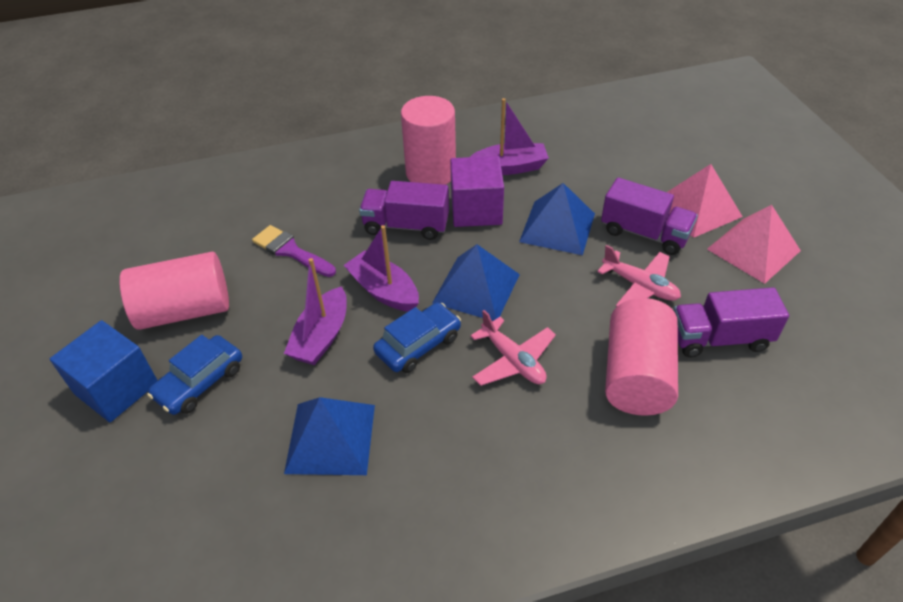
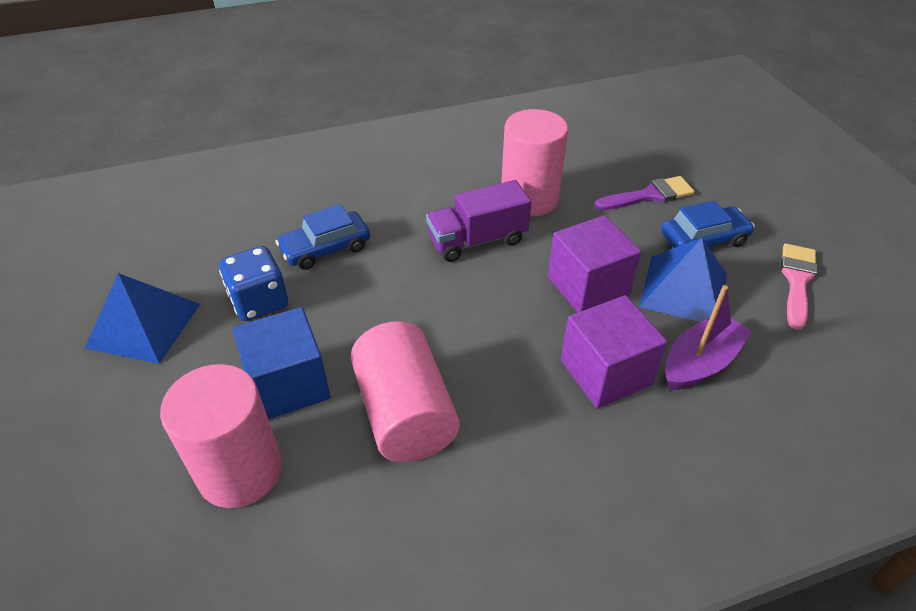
blue dice: 0 -> 1
blue pyramid: 3 -> 2
pink brush: 0 -> 1
pink plane: 2 -> 0
pink pyramid: 2 -> 0
purple boat: 3 -> 1
purple cube: 1 -> 2
purple truck: 3 -> 1

